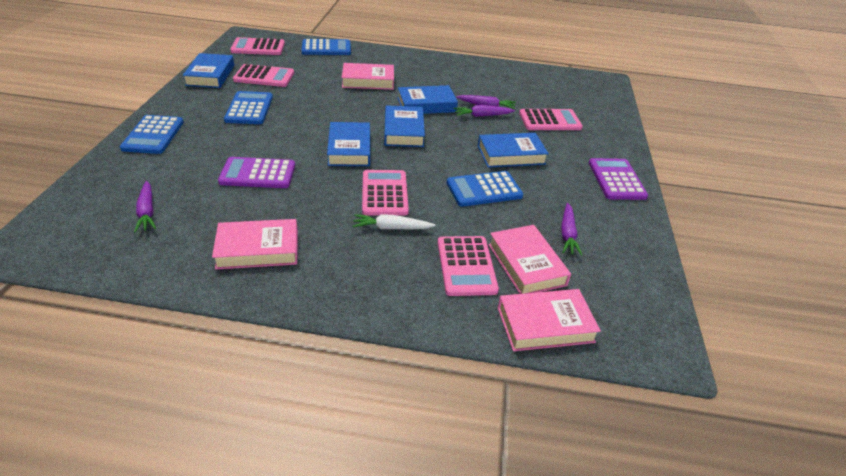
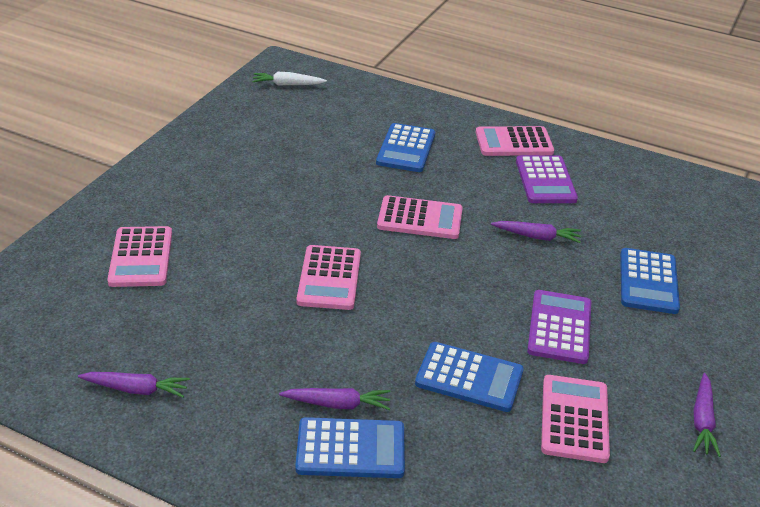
blue book: 5 -> 0
pink book: 4 -> 0

